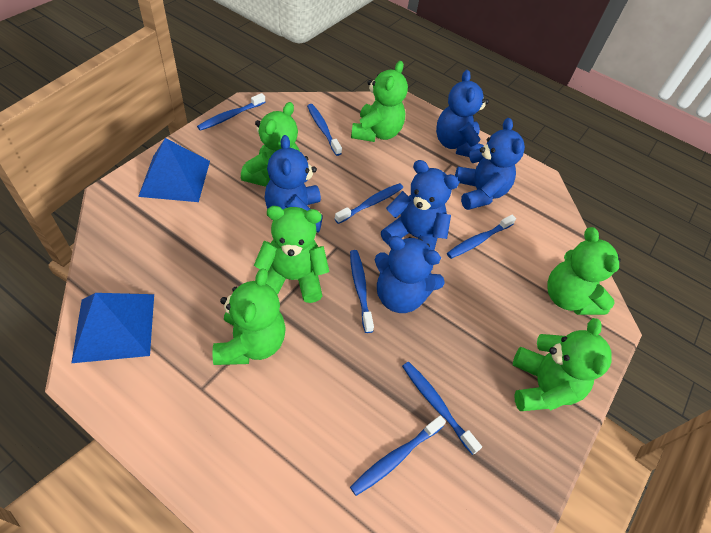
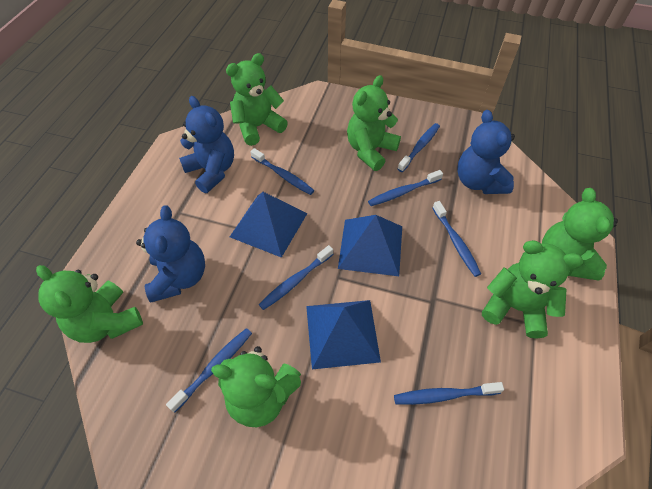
blue pyramid: 2 -> 3
blue teddy bear: 5 -> 3

